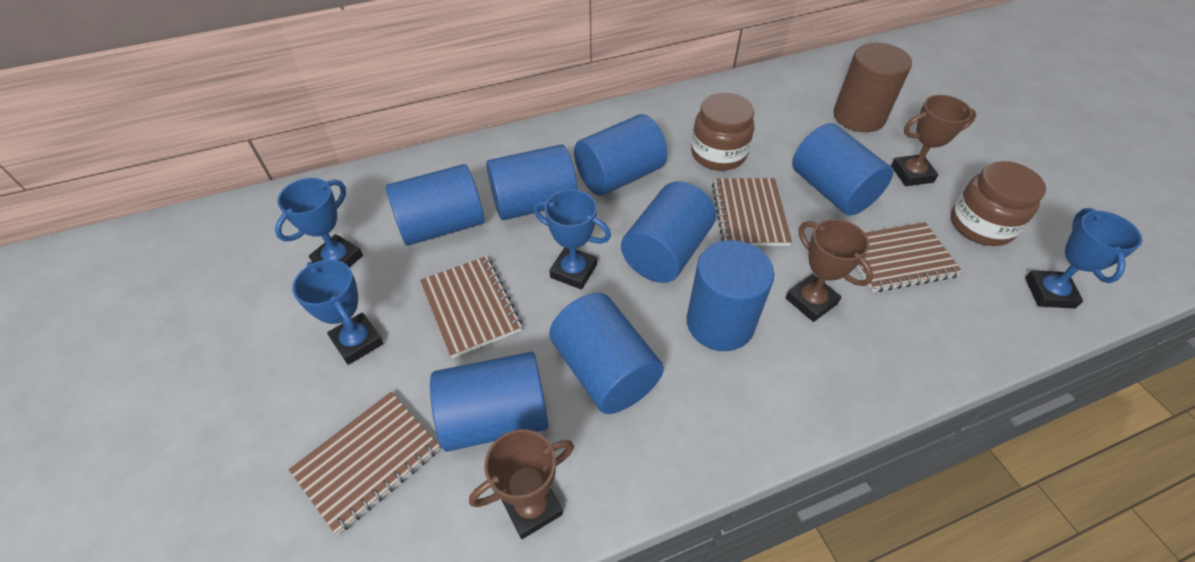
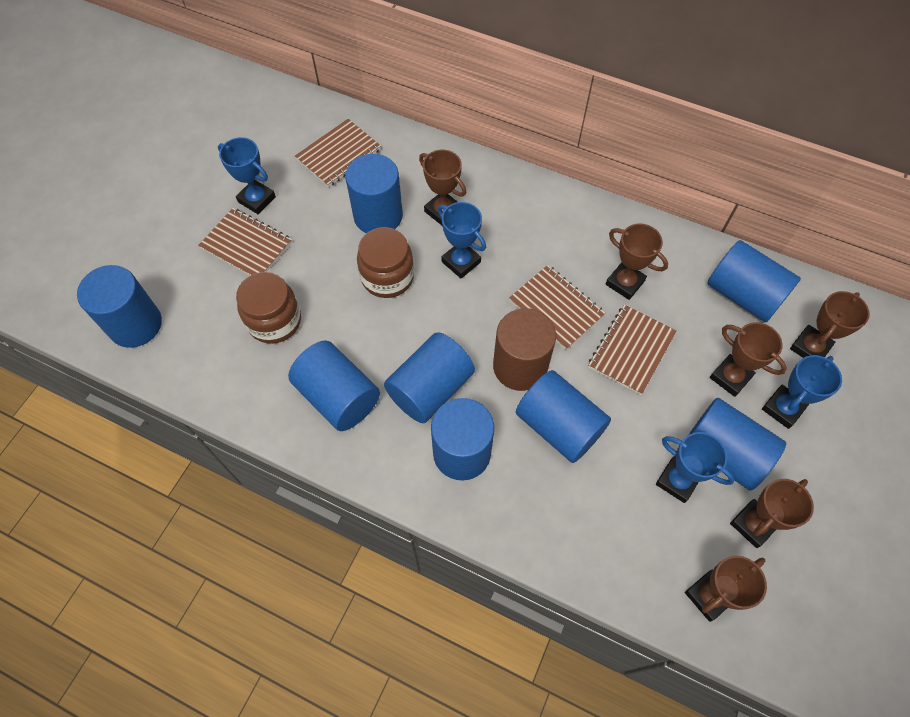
brown trophy: 3 -> 6

